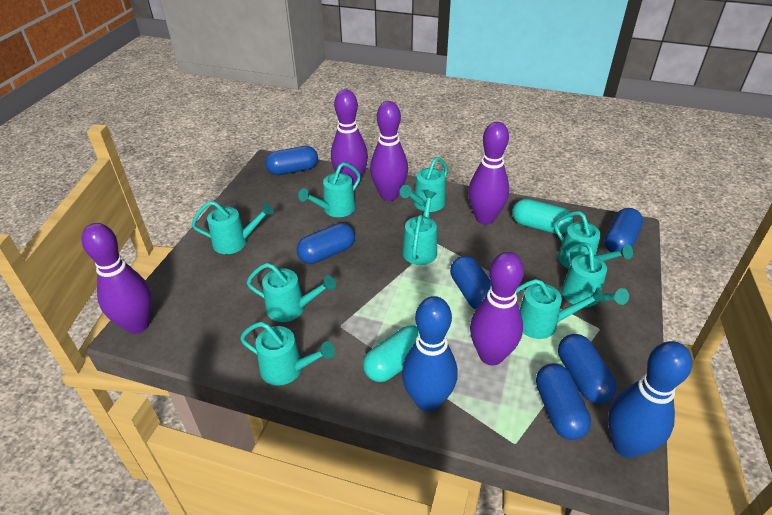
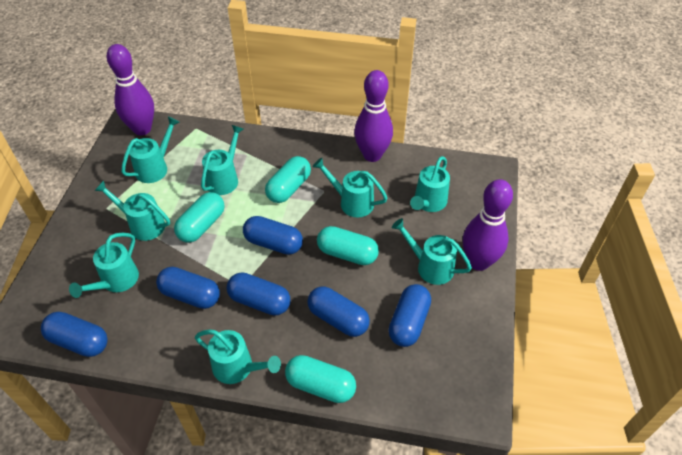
blue bowling pin: 2 -> 0
purple bowling pin: 5 -> 3
turquoise capsule: 2 -> 4
turquoise watering can: 9 -> 8

